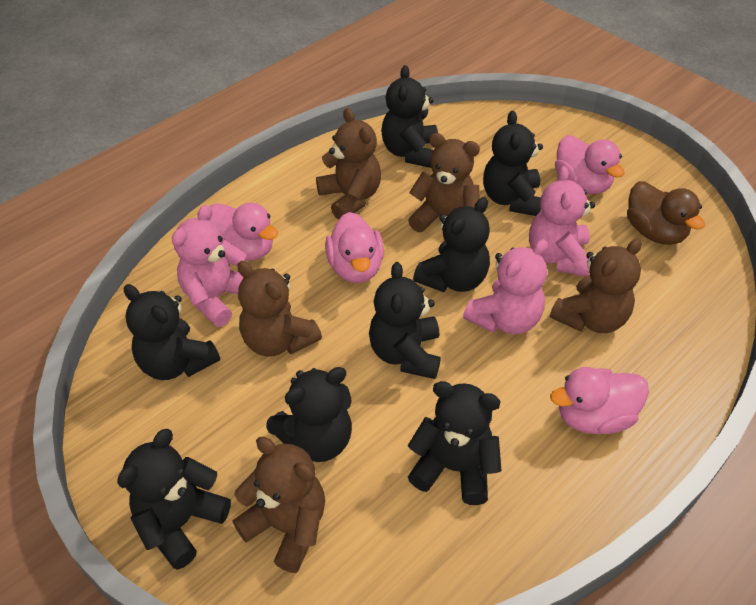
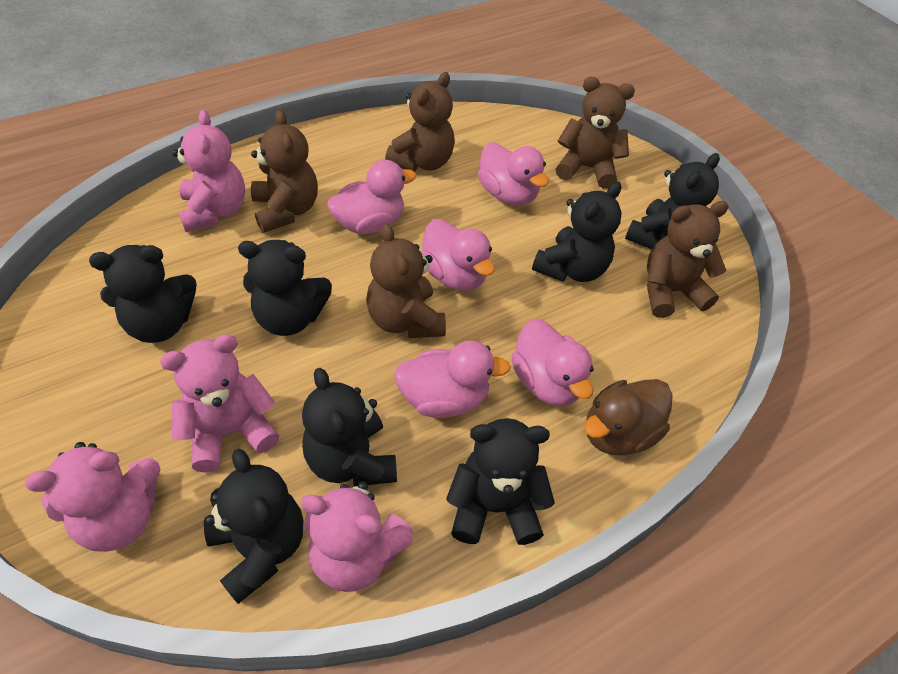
black teddy bear: 8 -> 7
pink duck: 4 -> 5
pink teddy bear: 3 -> 4

